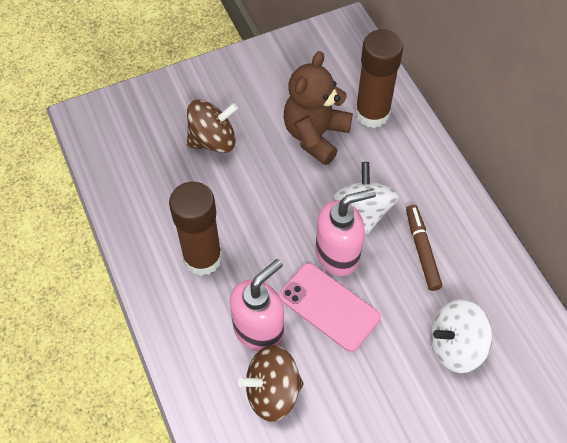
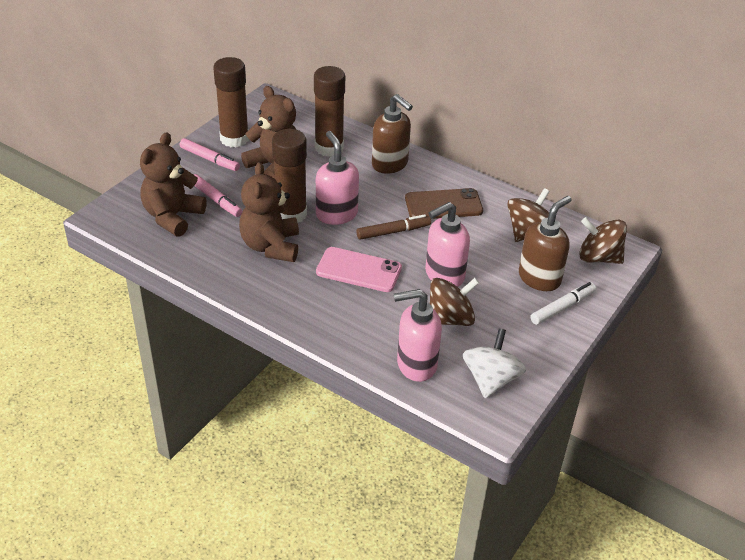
brown glue stick: 2 -> 3
brown phone: 0 -> 1
brown soap dispenser: 0 -> 2
brown spinning top: 2 -> 3
brown teddy bear: 1 -> 3
pink marker: 0 -> 2
pink soap dispenser: 2 -> 3
white marker: 0 -> 1
white spinning top: 2 -> 1

